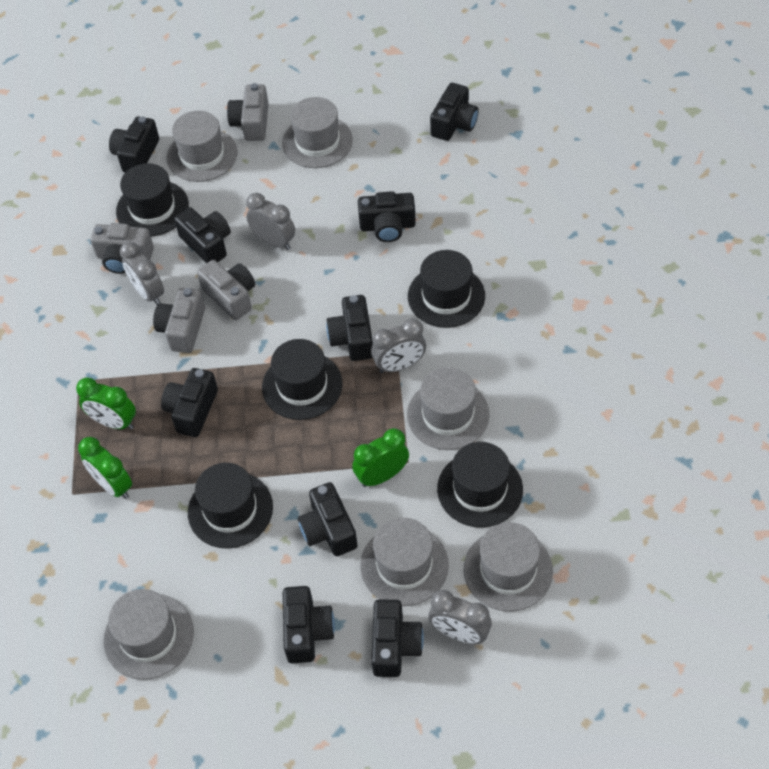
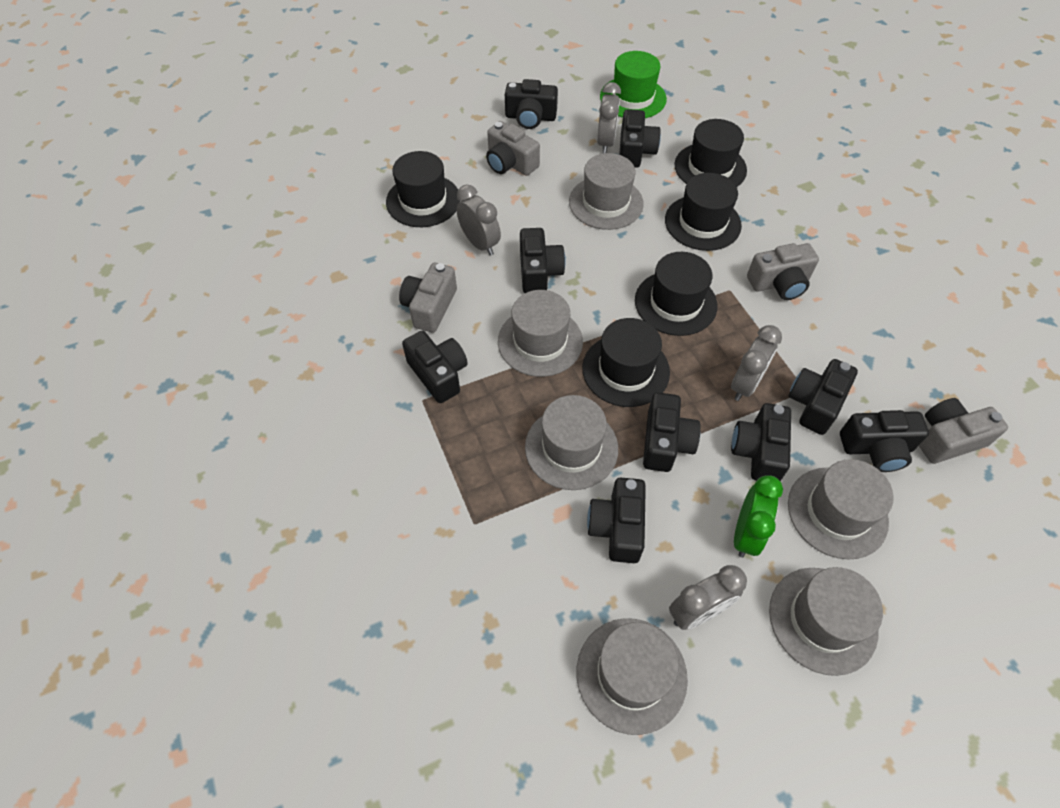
green clock: 3 -> 1
green hat: 0 -> 1

